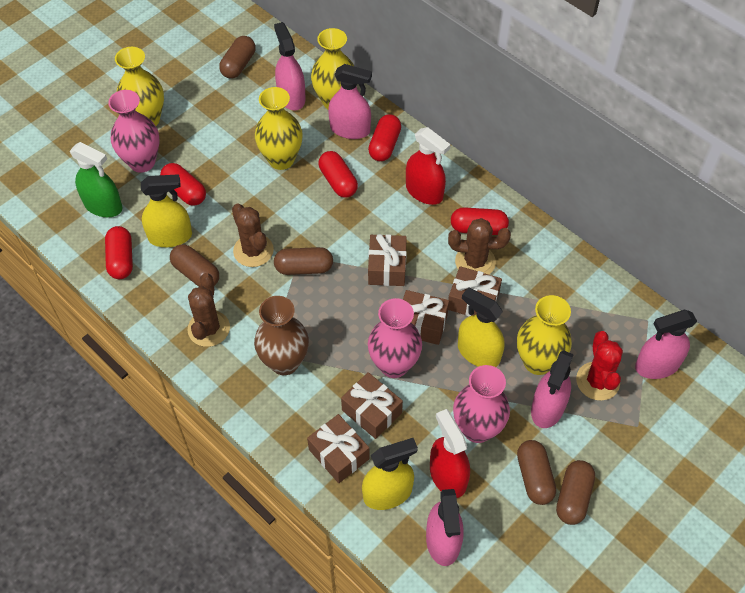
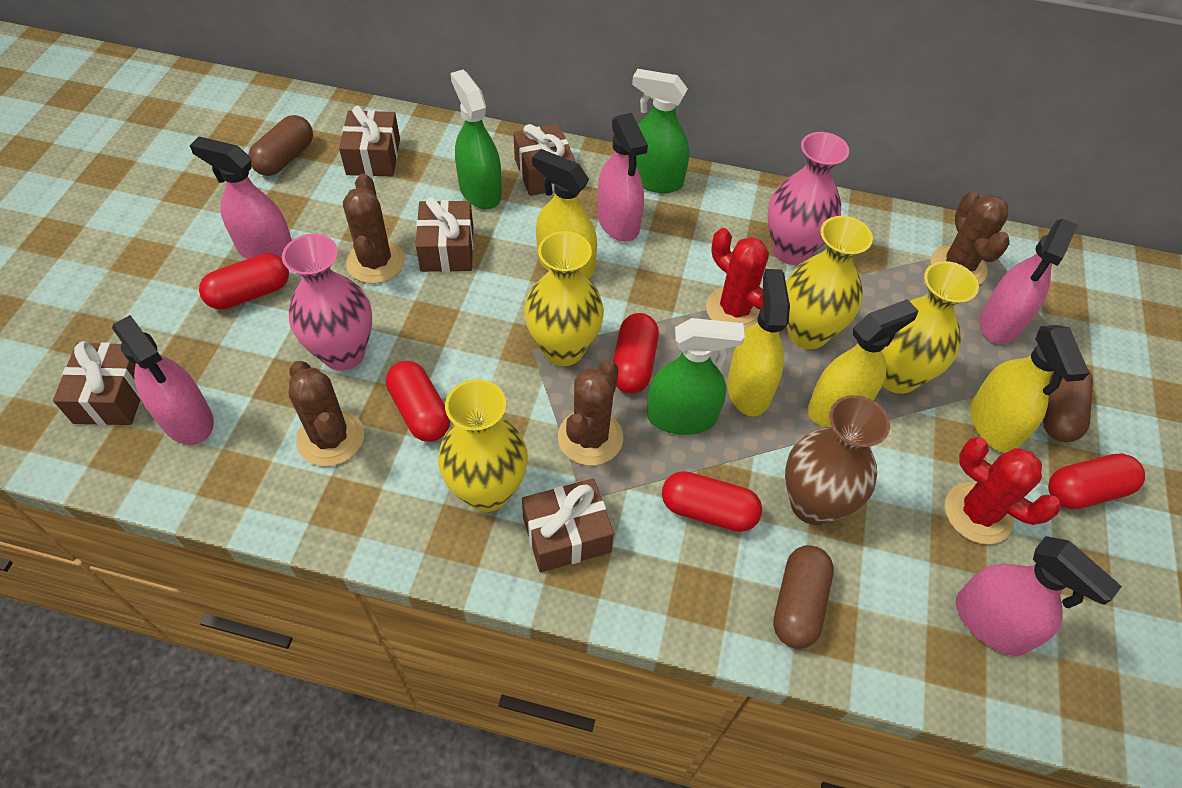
brown cactus: 3 -> 4
brown capsule: 5 -> 3
green spray bottle: 1 -> 3
pink vase: 3 -> 2
red cactus: 1 -> 2
red spray bottle: 2 -> 0
yellow spray bottle: 3 -> 4

